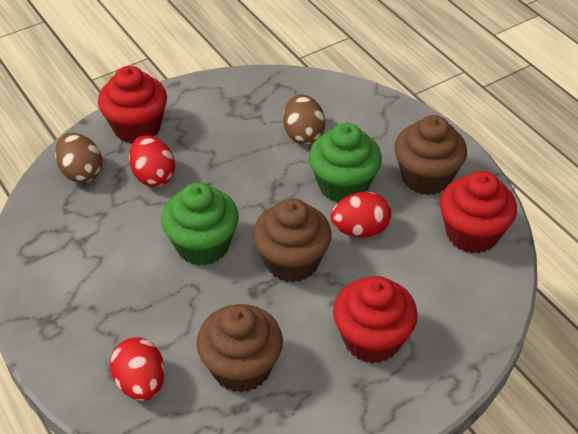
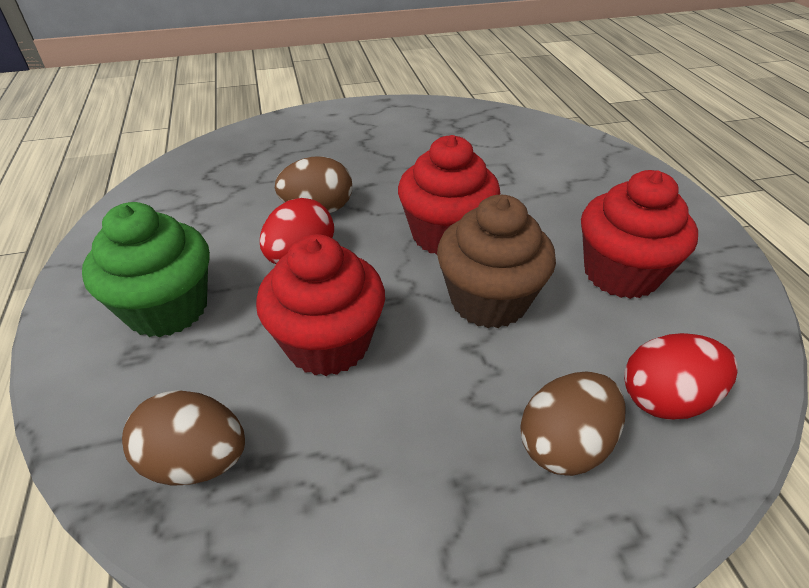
brown cupcake: 3 -> 1
brown egg: 2 -> 3
green cupcake: 2 -> 1
red egg: 3 -> 2

